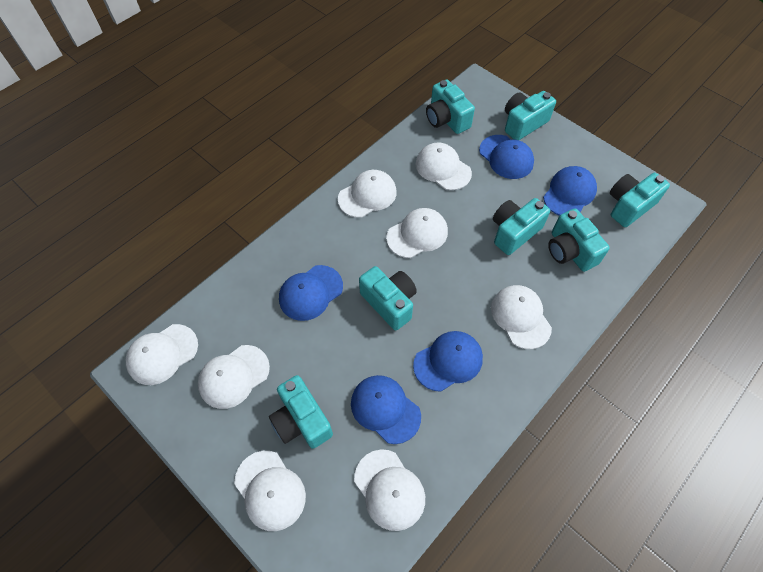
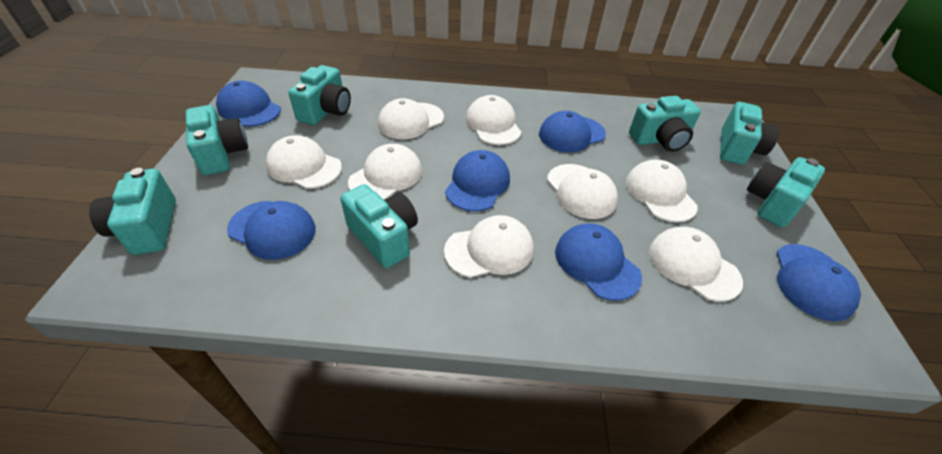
blue cap: 5 -> 6

